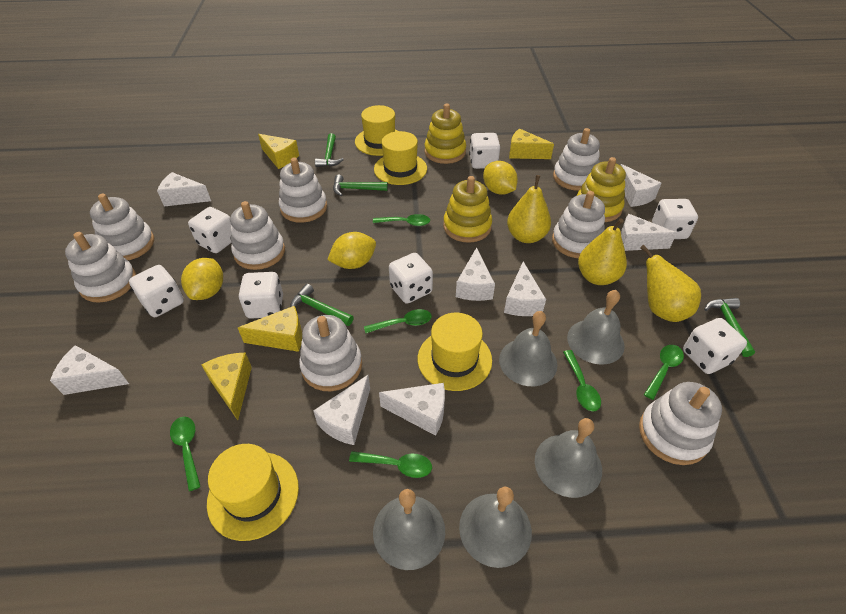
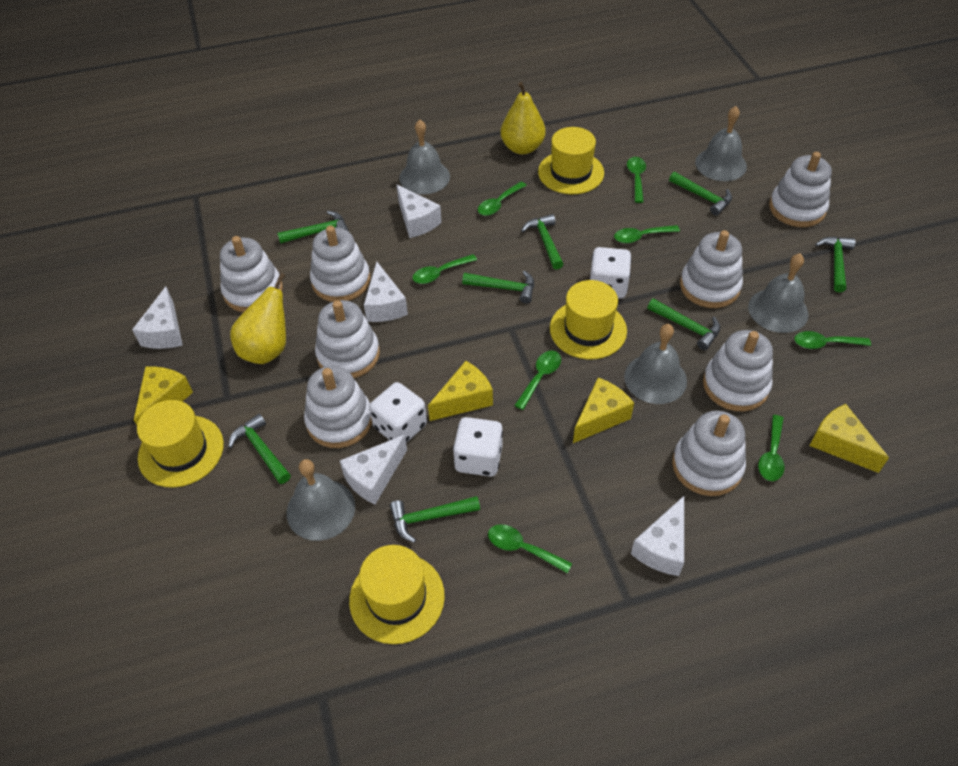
green hammer: 4 -> 8
green spoon: 6 -> 8
white cheese: 8 -> 5
white dice: 7 -> 3
yellow lemon: 3 -> 0
yellow pear: 3 -> 2
yellow stacking toy: 3 -> 0

